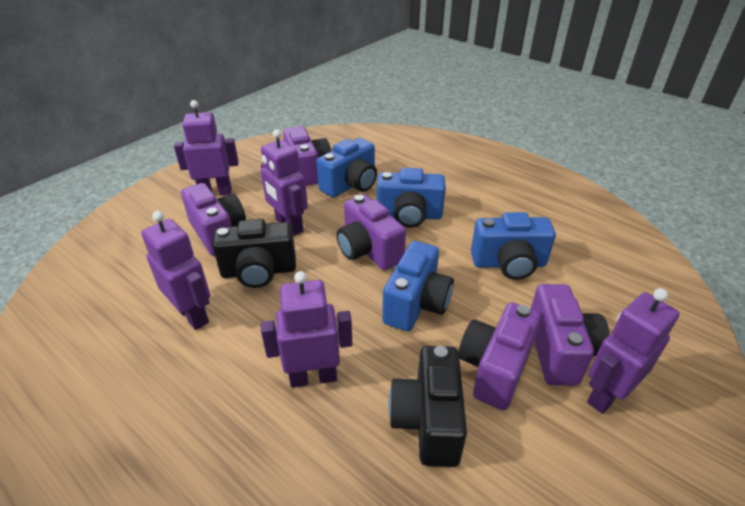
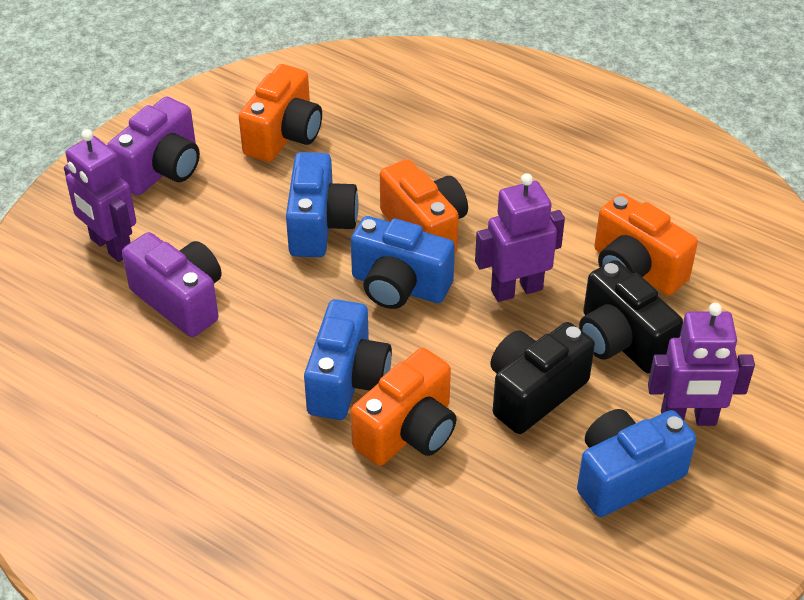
orange camera: 0 -> 4
purple camera: 5 -> 2
purple robot: 5 -> 3

